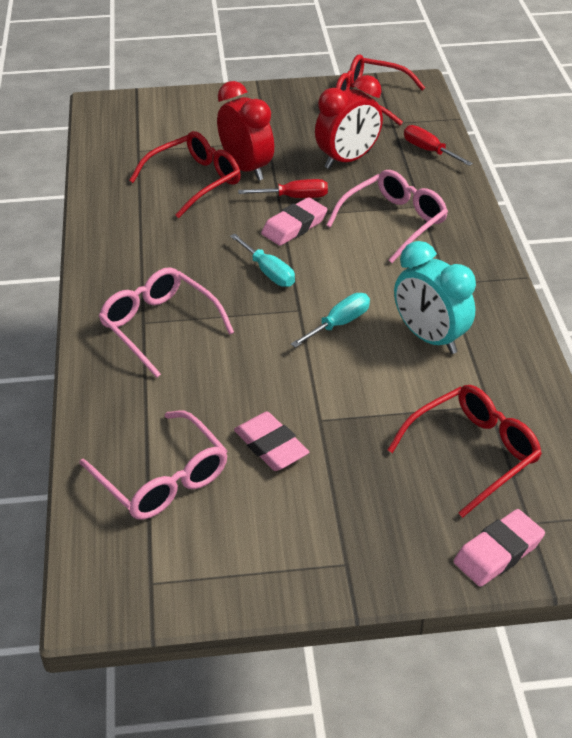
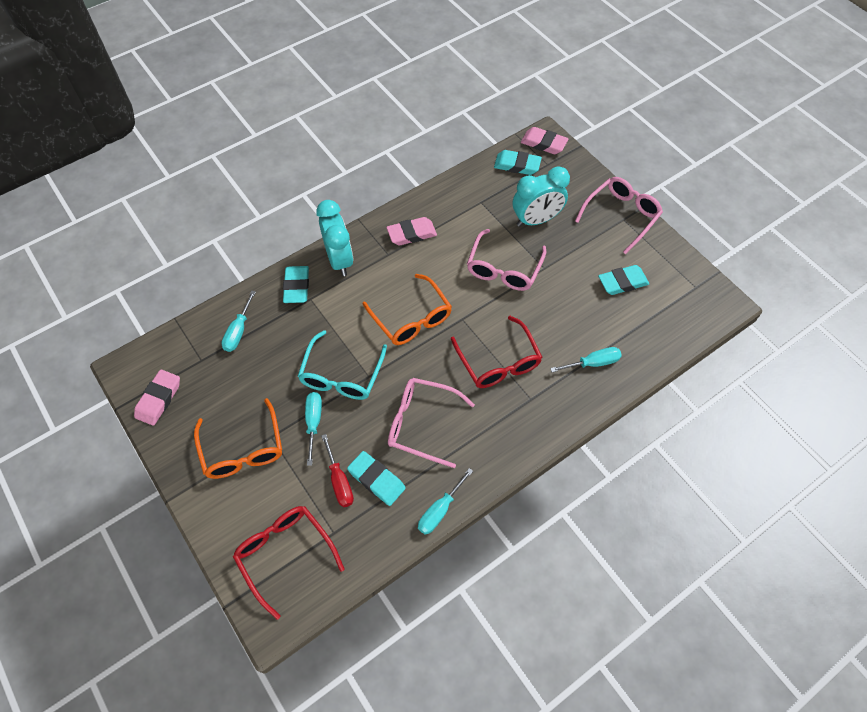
orange glasses: 0 -> 2
red clock: 2 -> 0
red glasses: 3 -> 2
red screwdriver: 2 -> 1
turquoise clock: 1 -> 2
turquoise eraser: 0 -> 4
turquoise glasses: 0 -> 1
turquoise screwdriver: 2 -> 4

